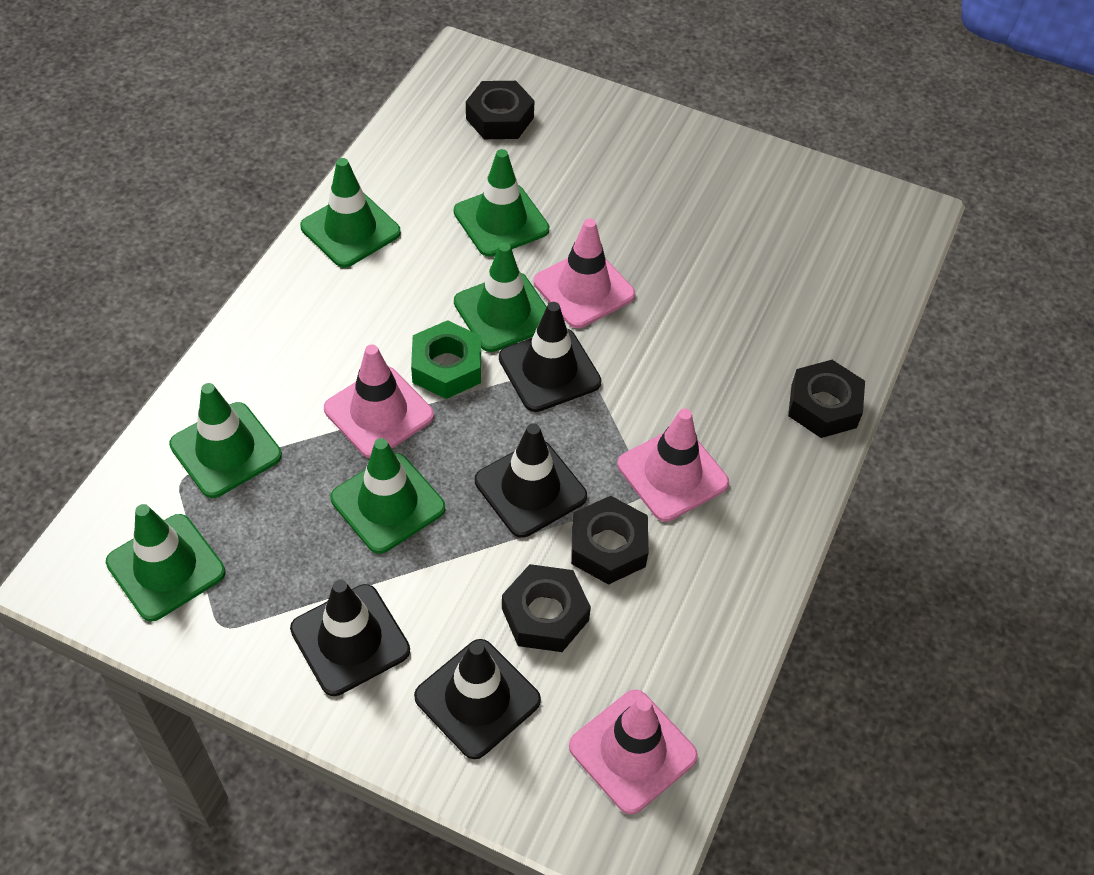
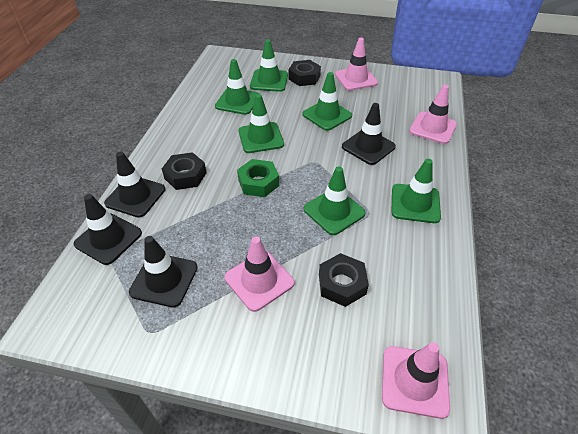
black nut: 4 -> 3

